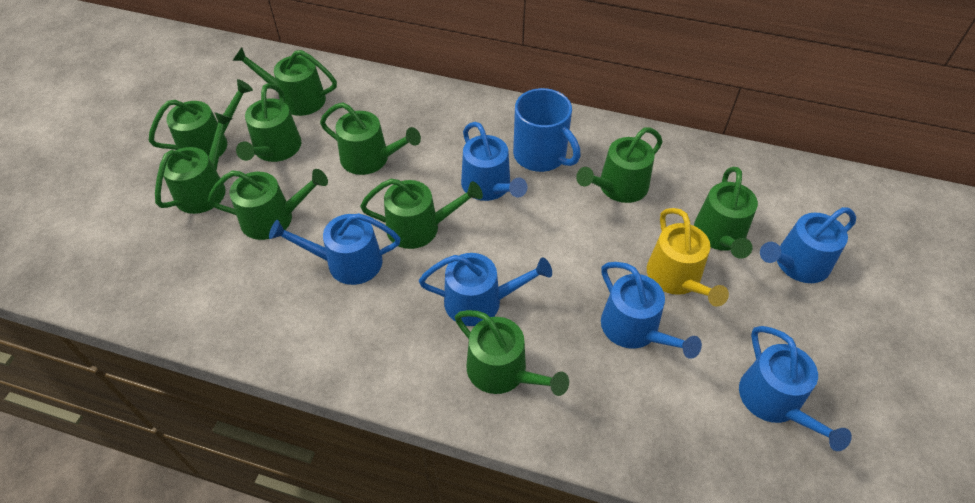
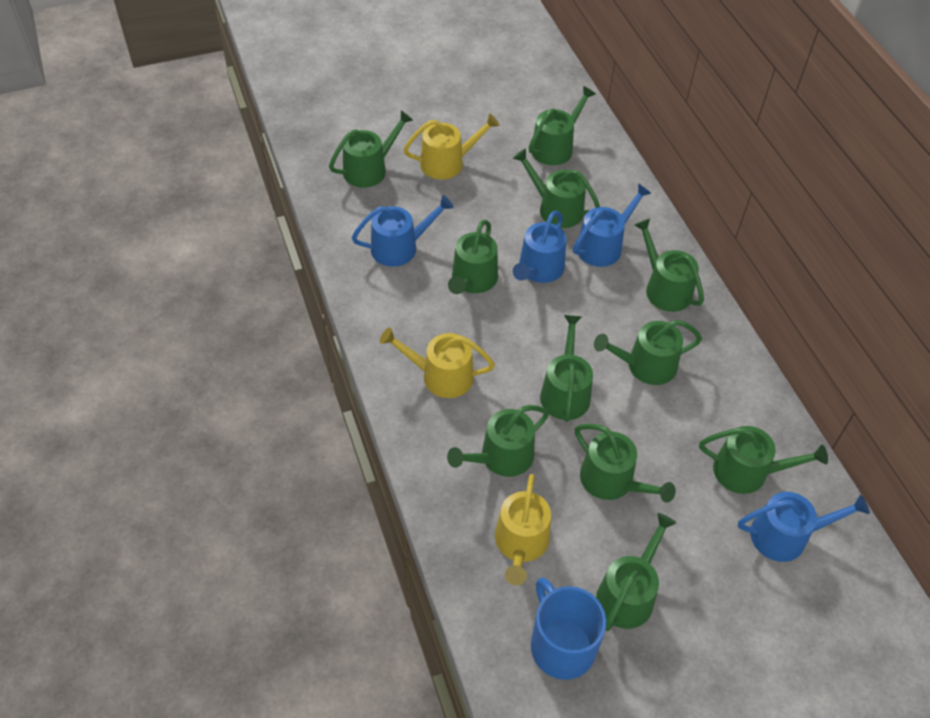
blue watering can: 6 -> 4
green watering can: 10 -> 11
yellow watering can: 1 -> 3

